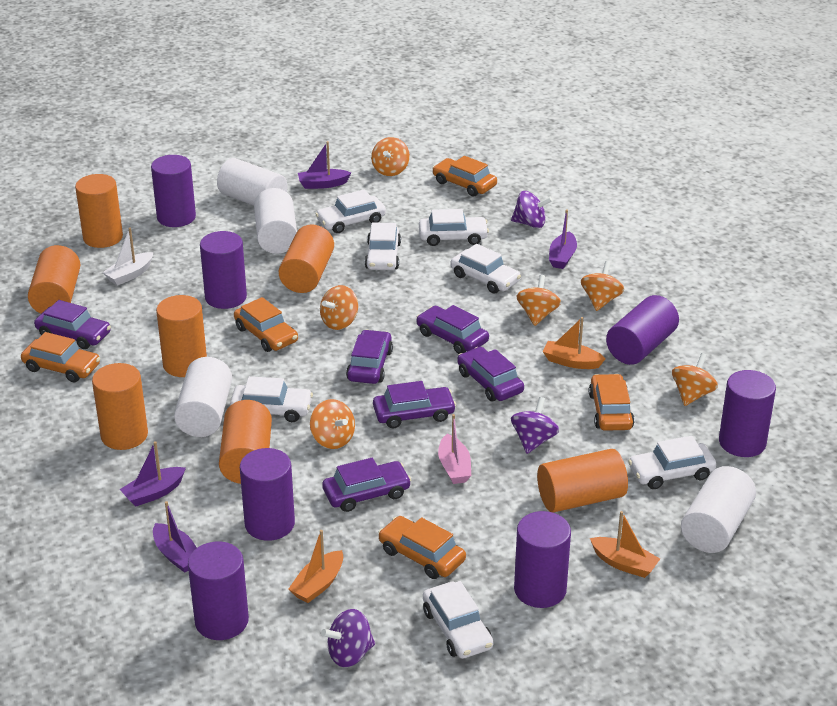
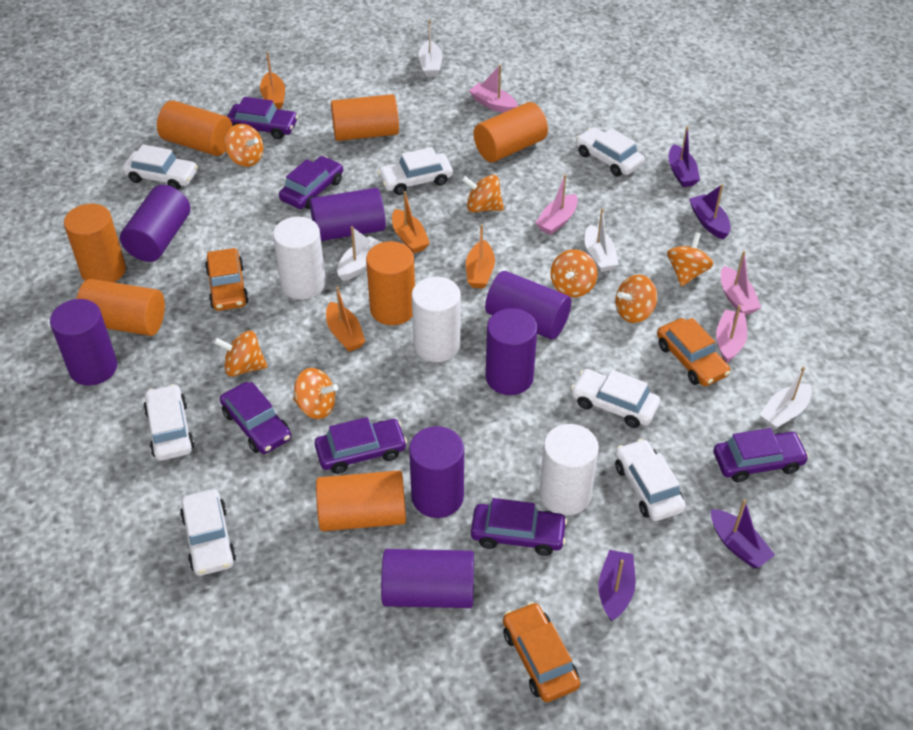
orange boat: 3 -> 4
orange car: 5 -> 3
orange spinning top: 6 -> 7
pink boat: 1 -> 4
purple spinning top: 3 -> 0
white boat: 1 -> 4
white cylinder: 4 -> 3

